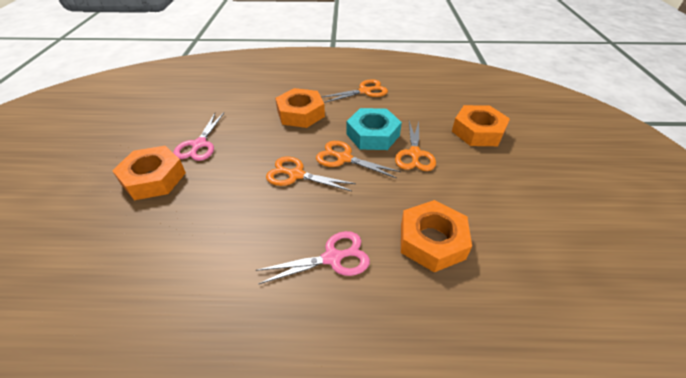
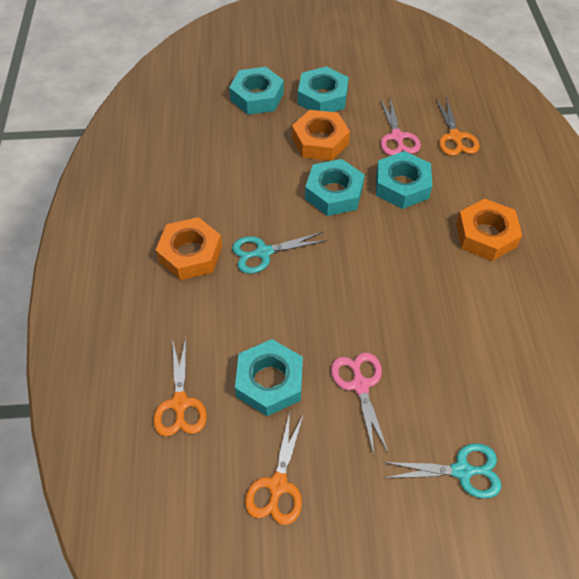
orange nut: 4 -> 3
orange scissors: 4 -> 3
turquoise nut: 1 -> 5
turquoise scissors: 0 -> 2

